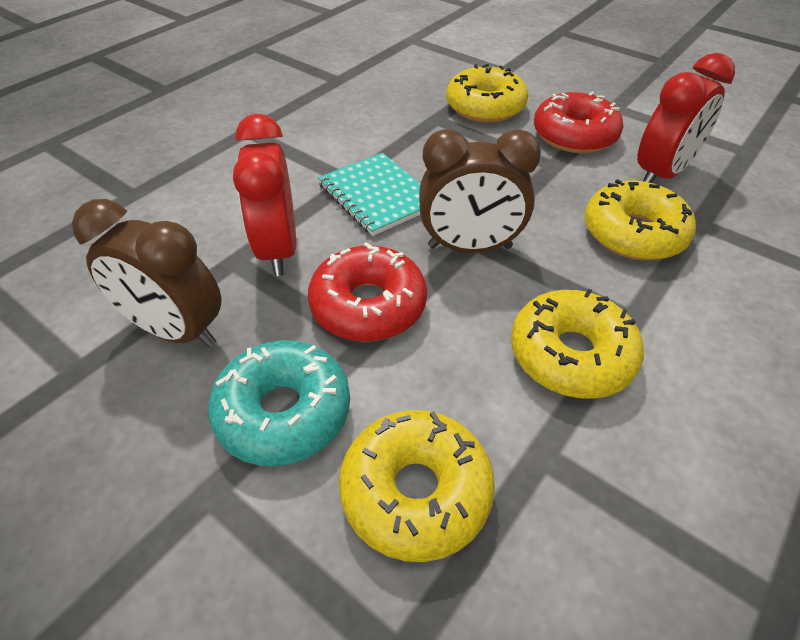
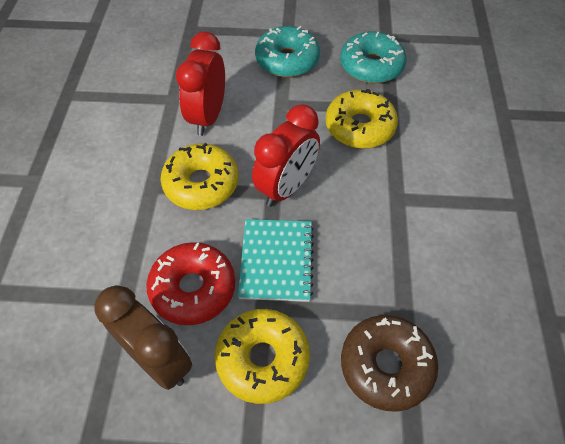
brown clock: 2 -> 1
brown donut: 0 -> 1
red donut: 2 -> 1
turquoise donut: 1 -> 2
yellow donut: 4 -> 3

